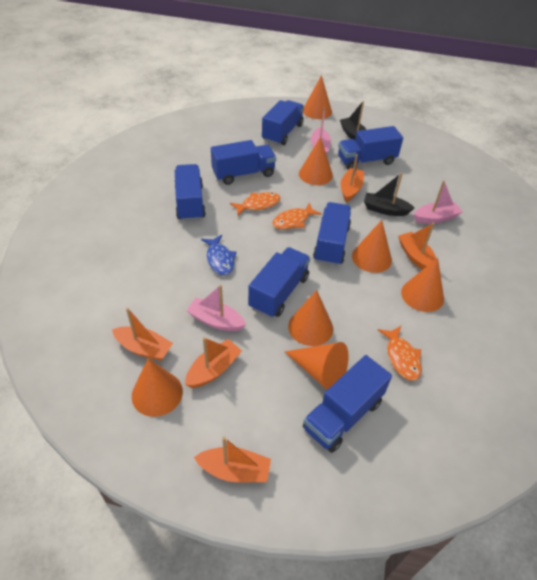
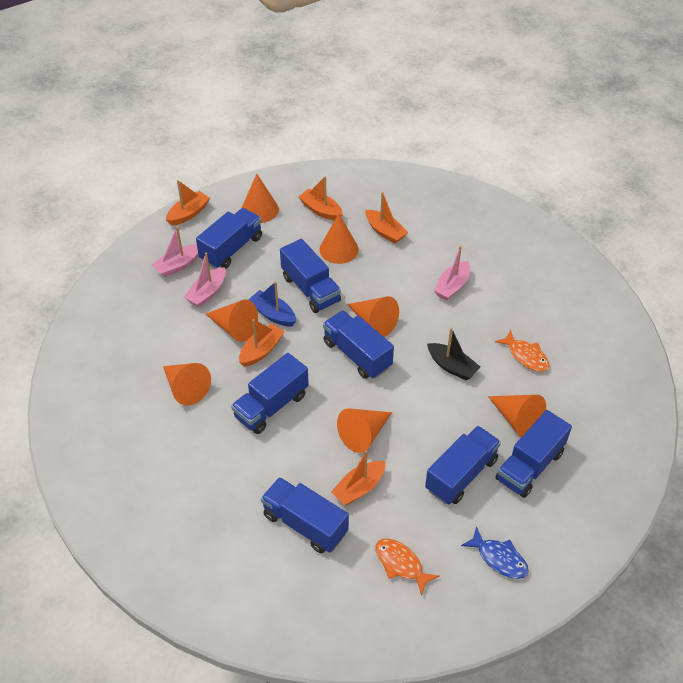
black boat: 2 -> 1
blue boat: 0 -> 1
orange fish: 3 -> 2

